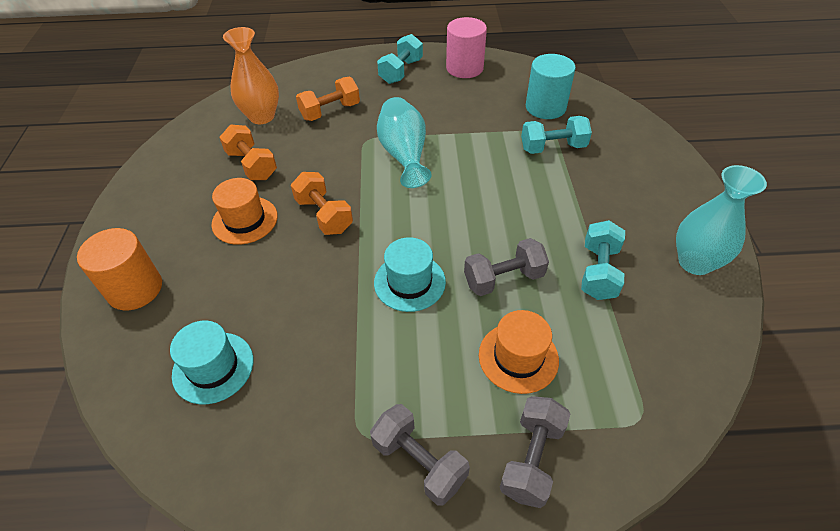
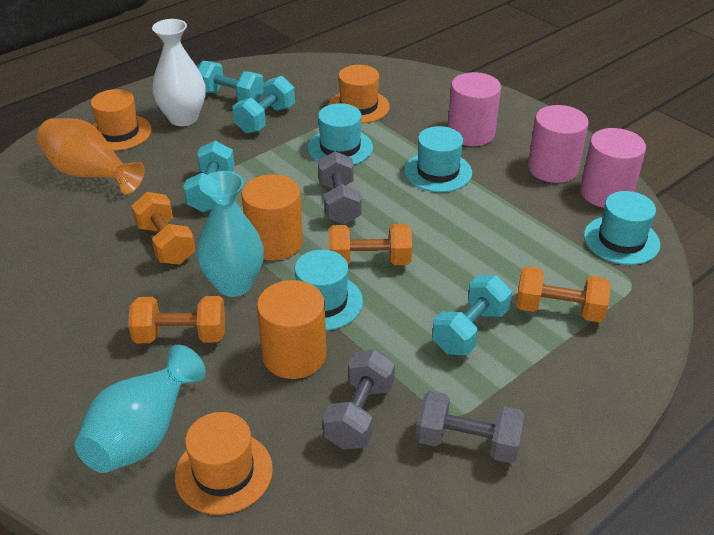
orange cylinder: 1 -> 2
orange dumbbell: 3 -> 4
orange hat: 2 -> 3
pink cylinder: 1 -> 3
turquoise cylinder: 1 -> 0
turquoise dumbbell: 3 -> 4
turquoise hat: 2 -> 4
white vase: 0 -> 1

